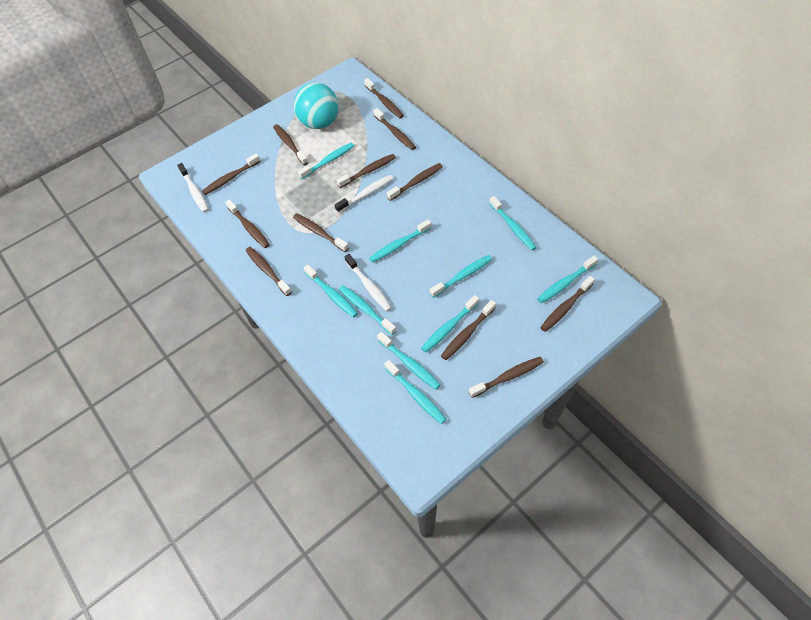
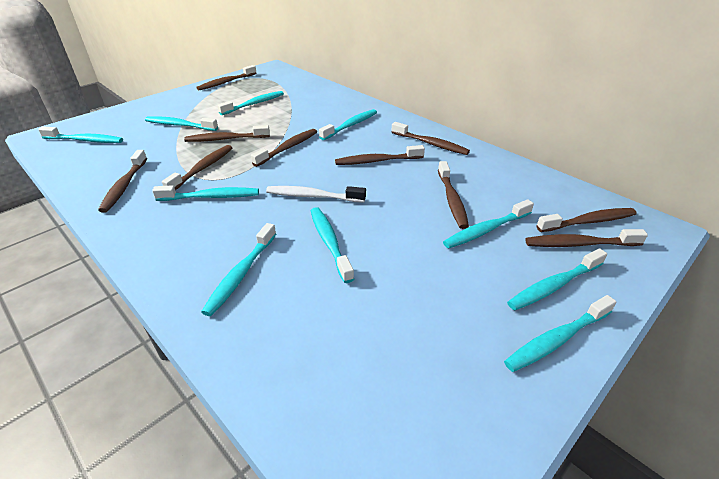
brown toothbrush: 12 -> 10
turquoise ball: 1 -> 0
white toothbrush: 3 -> 1

